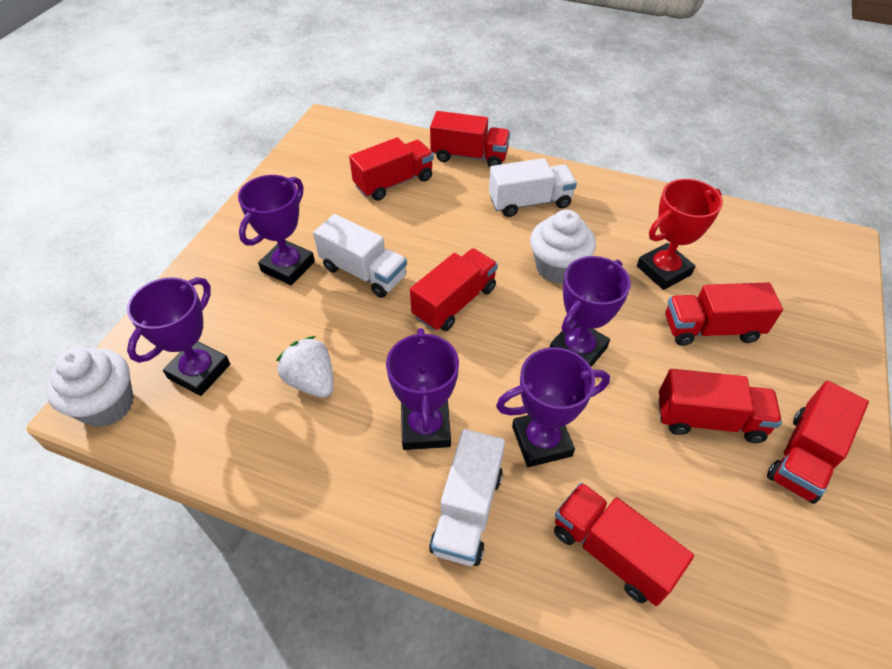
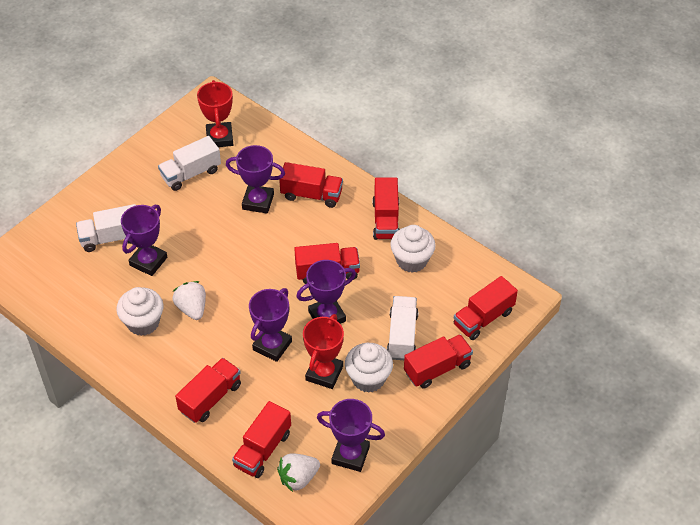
red trophy: 1 -> 2
white cupcake: 2 -> 3
white strawberry: 1 -> 2

